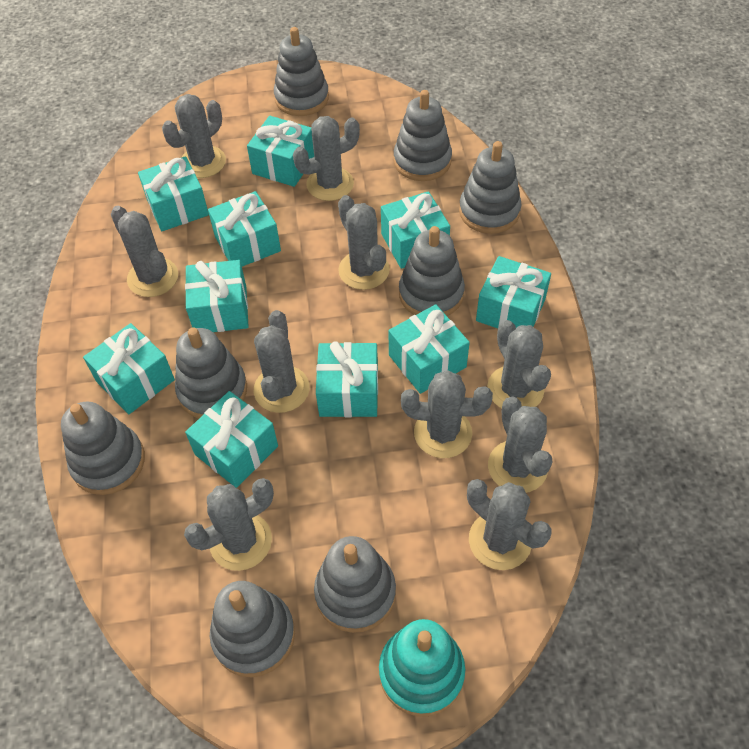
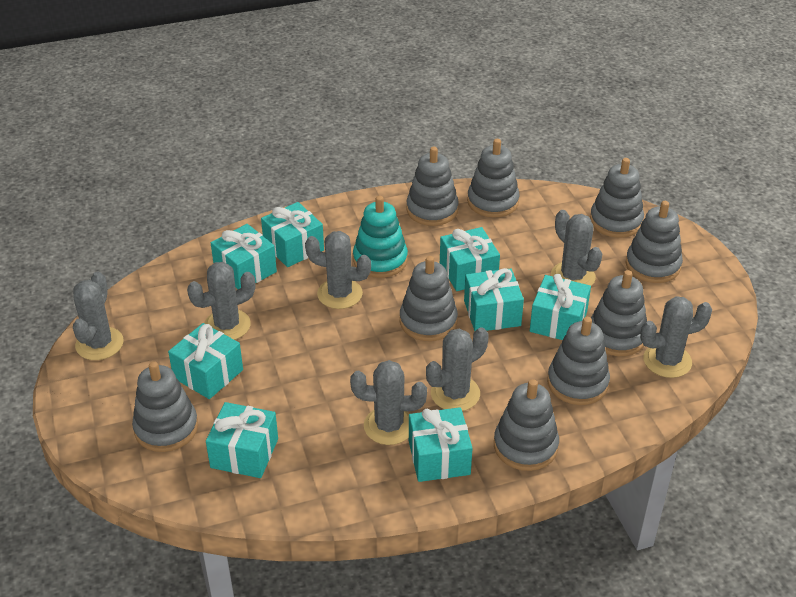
grey cactus: 10 -> 7
grey stacking toy: 8 -> 9
turquoise gift: 10 -> 8

